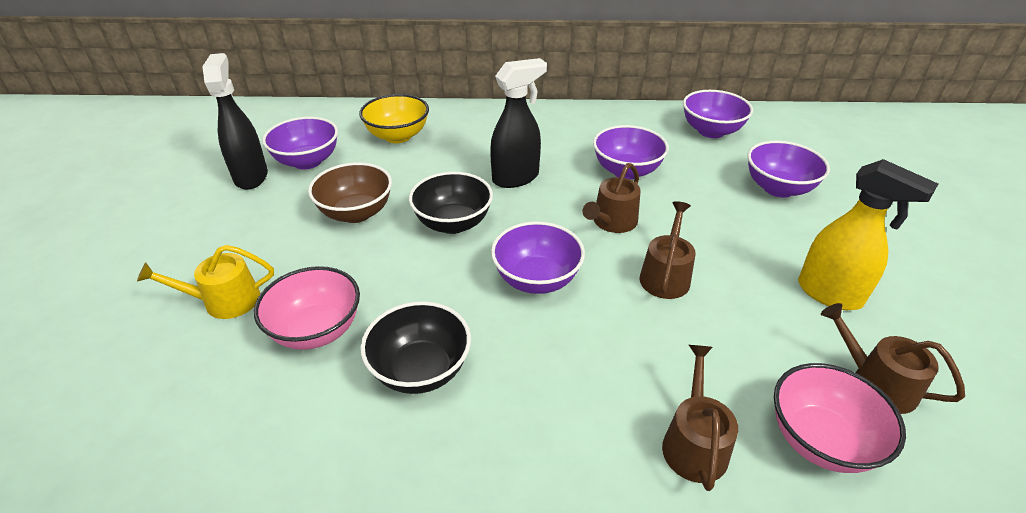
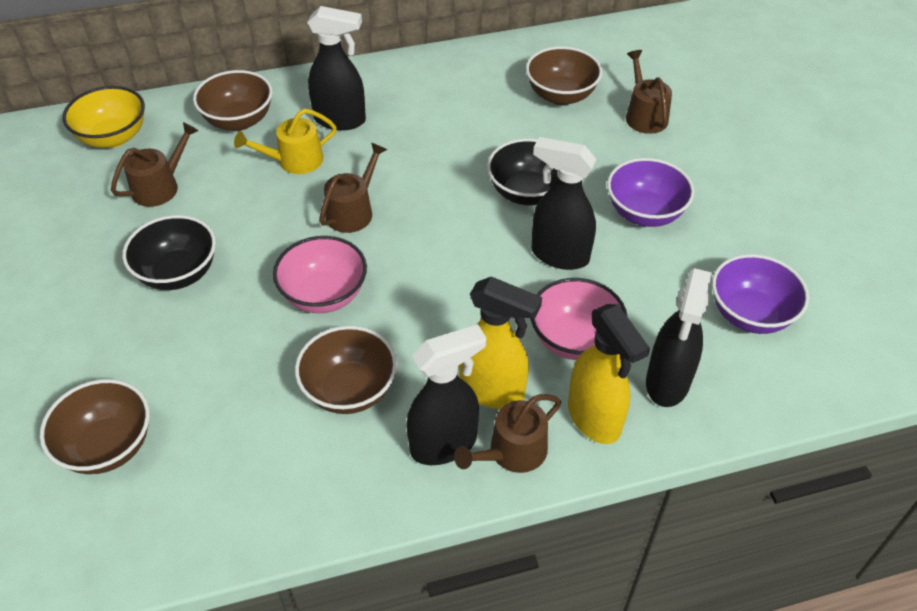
black spray bottle: 2 -> 4
brown bowl: 1 -> 4
purple bowl: 5 -> 2
yellow spray bottle: 1 -> 2

